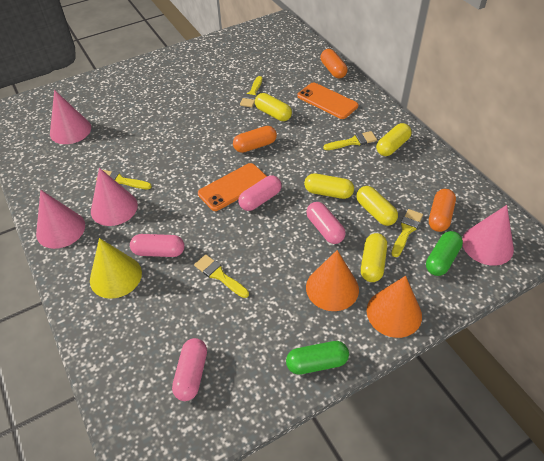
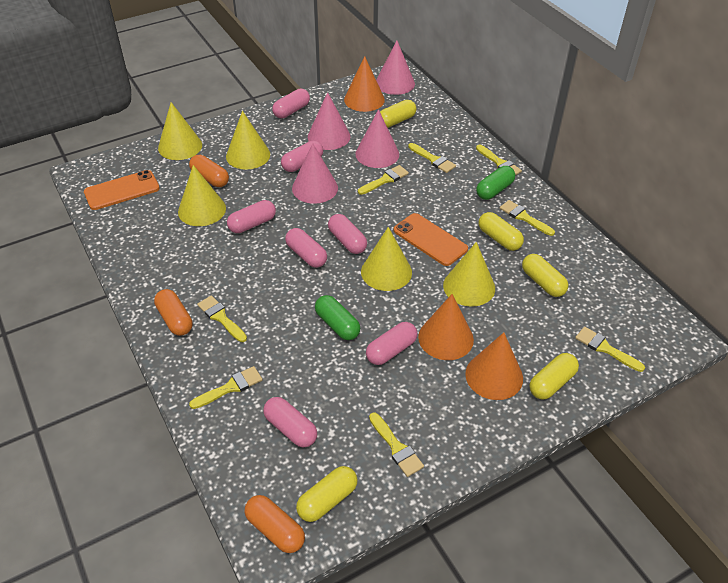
orange cone: 2 -> 3
pink capsule: 4 -> 7
yellow brush: 5 -> 8
yellow cone: 1 -> 5

